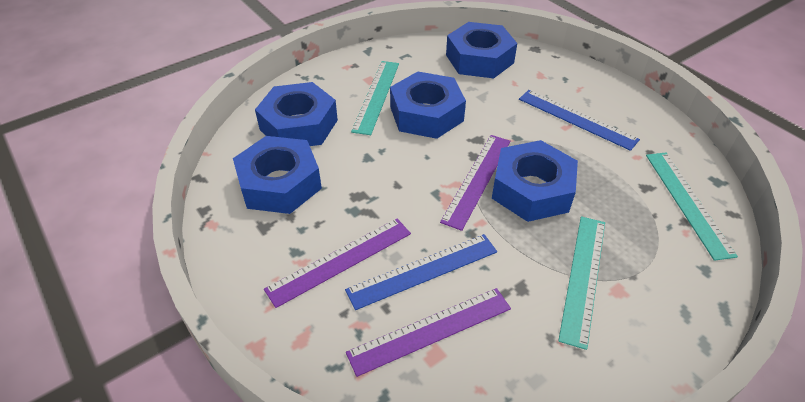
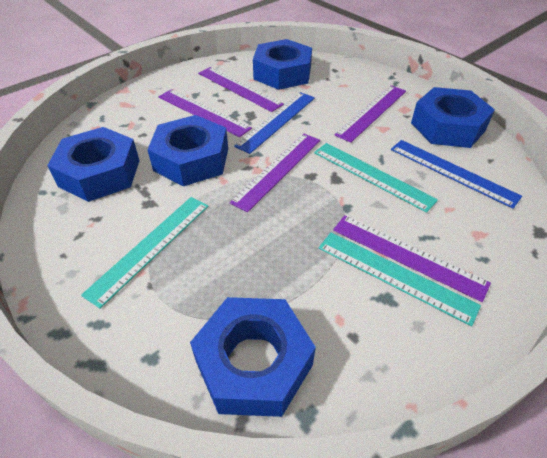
purple ruler: 3 -> 5

